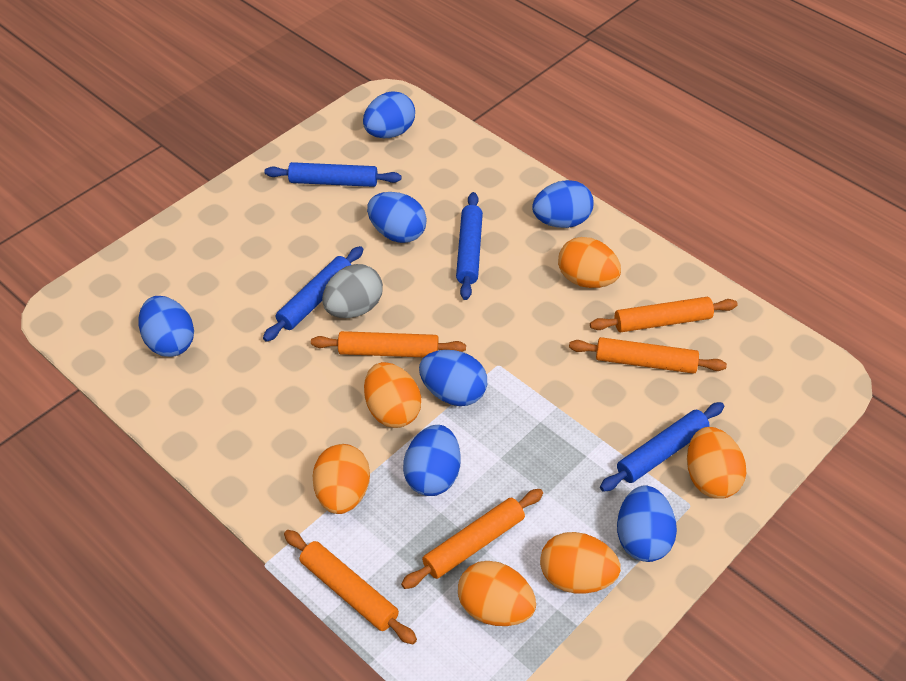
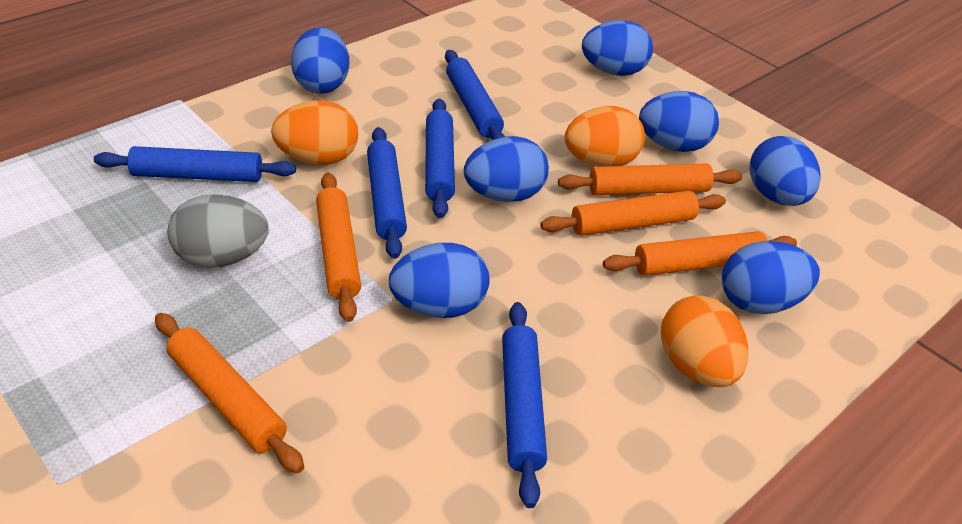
blue rolling pin: 4 -> 5
orange egg: 6 -> 3

